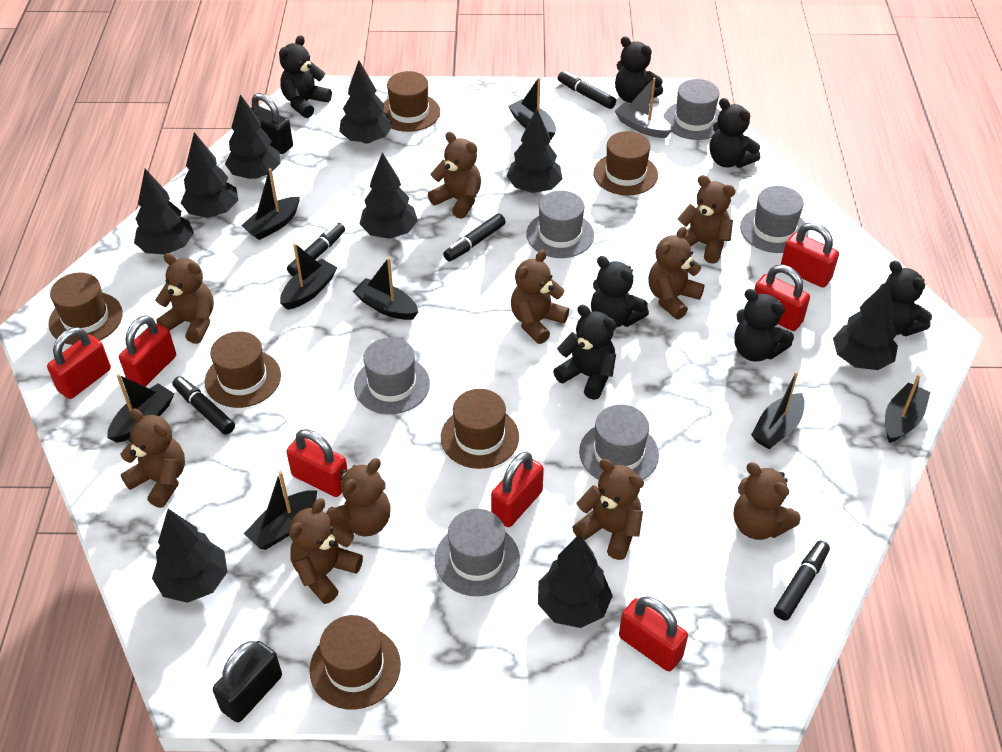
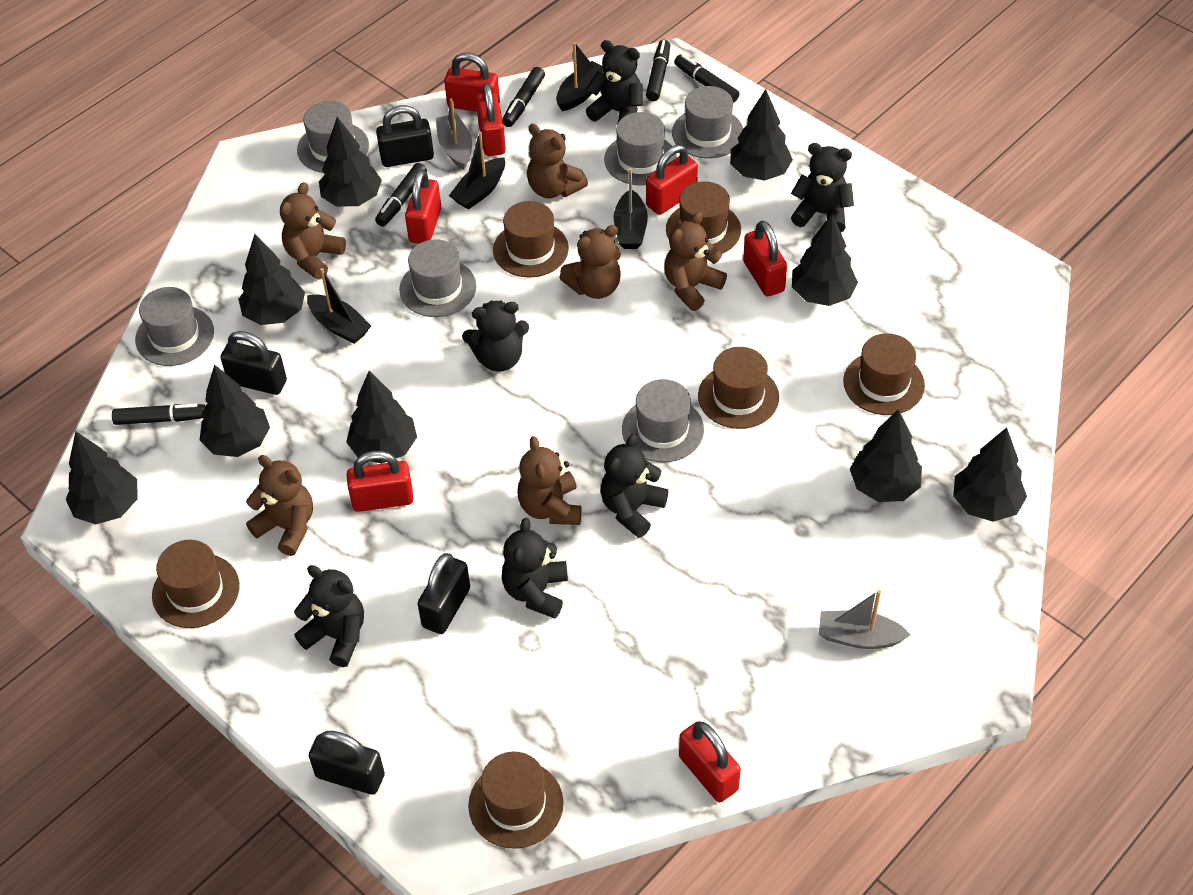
black boat: 8 -> 4
black padlock: 2 -> 4
black teddy bear: 7 -> 6
brown teddy bear: 10 -> 6
grey boat: 1 -> 2

